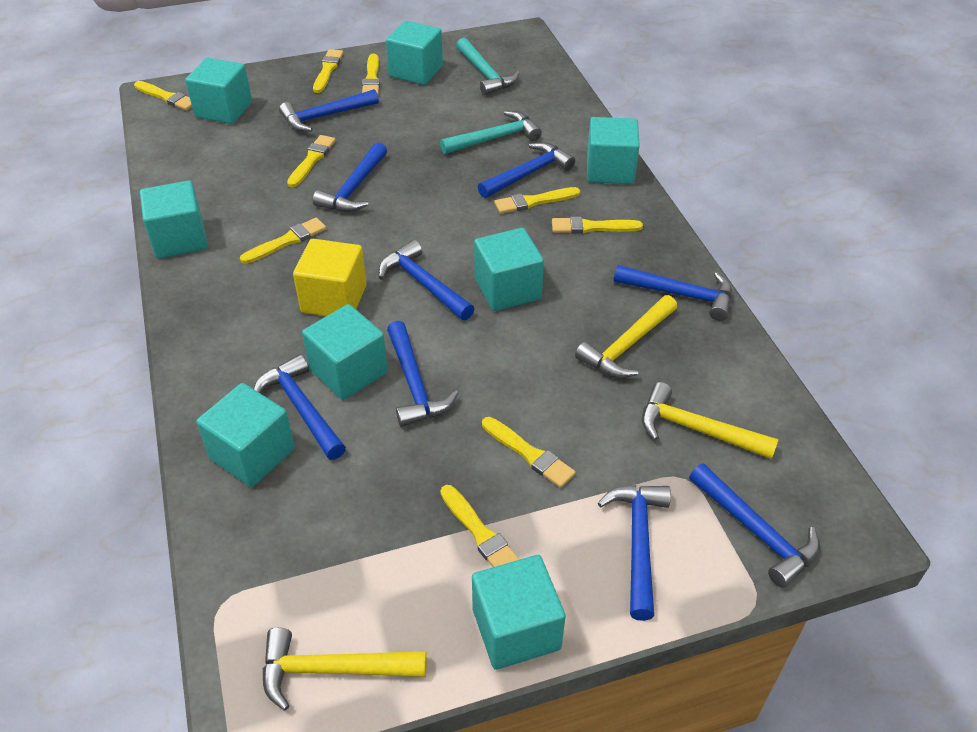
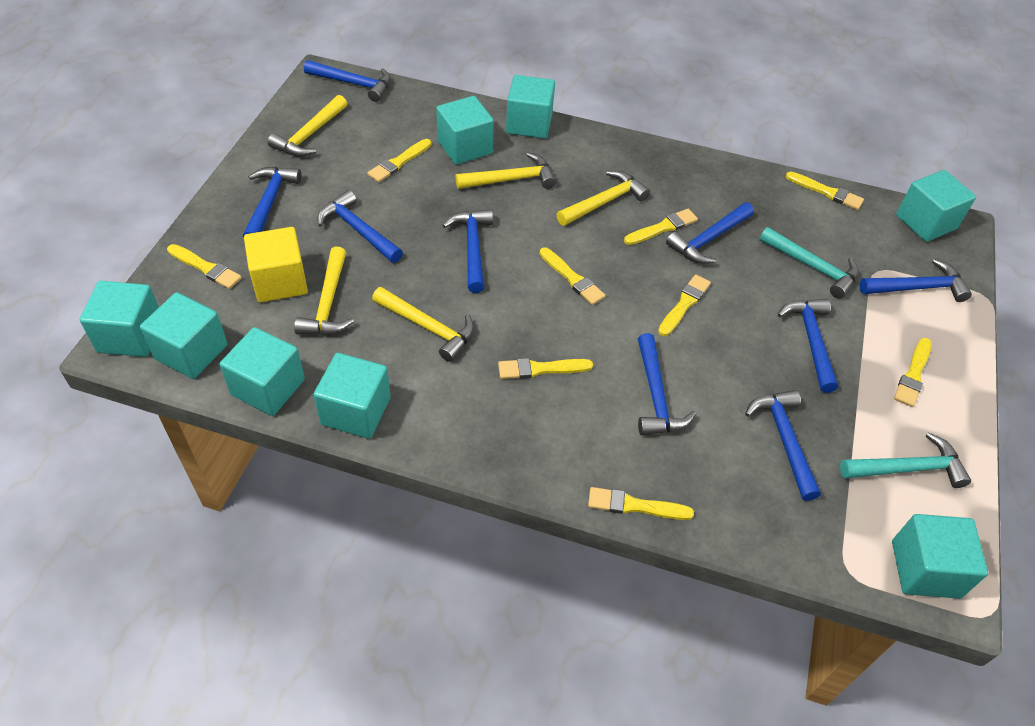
yellow hammer: 3 -> 5

